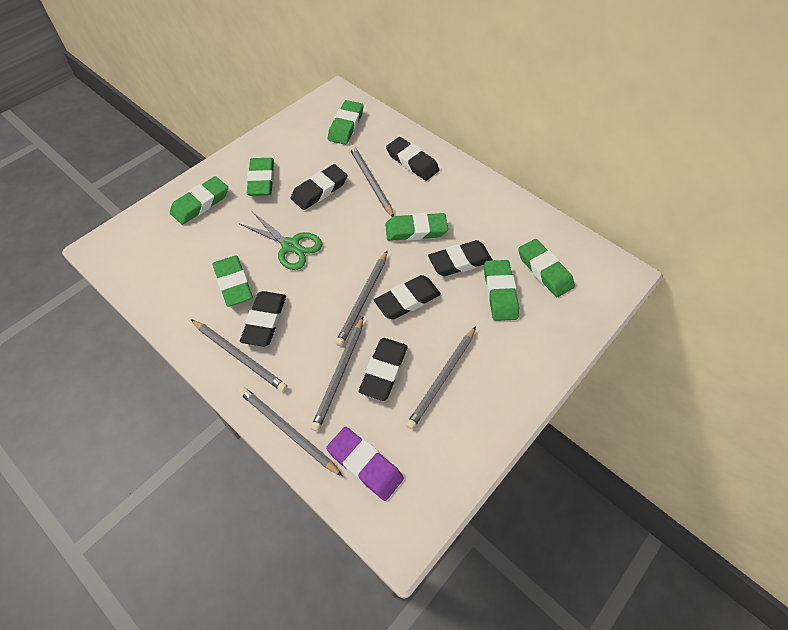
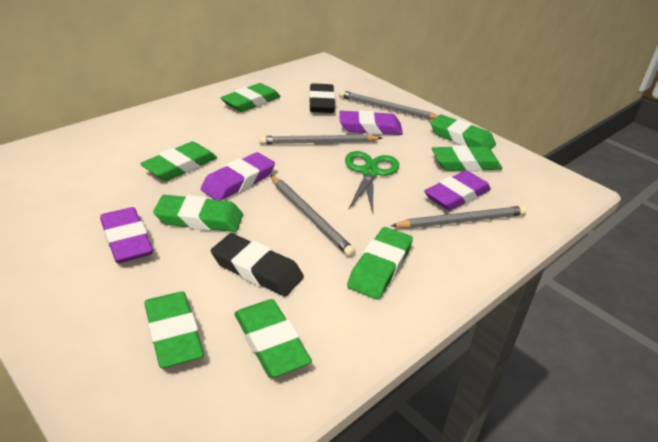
black eraser: 6 -> 2
green eraser: 7 -> 8
grey pencil: 6 -> 4
purple eraser: 1 -> 4

